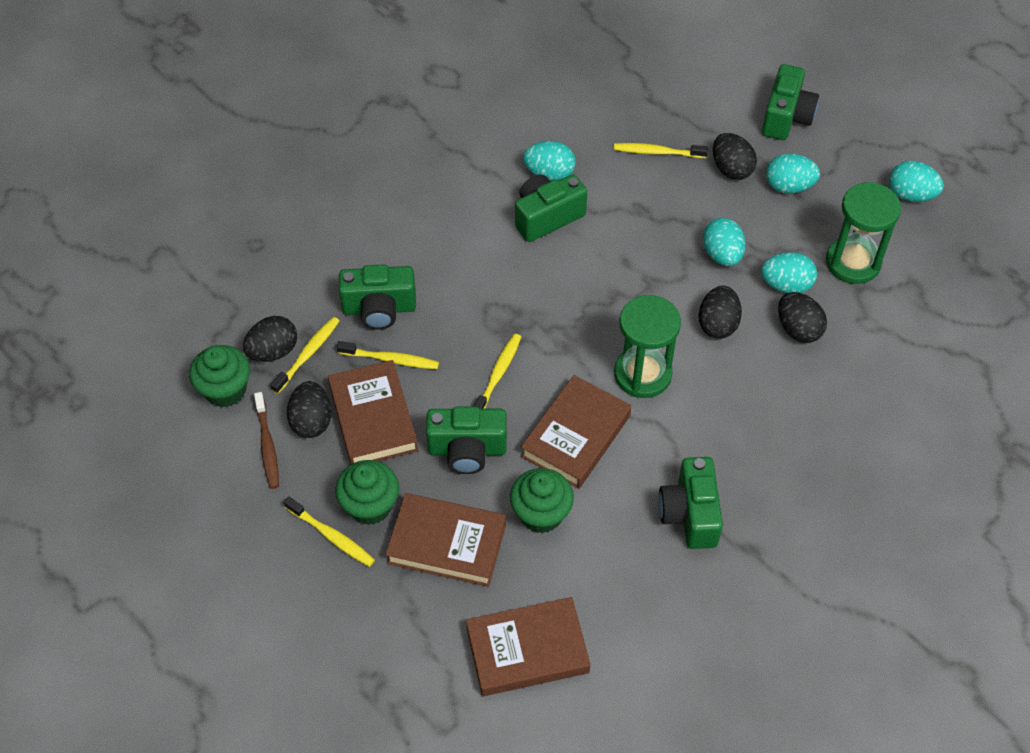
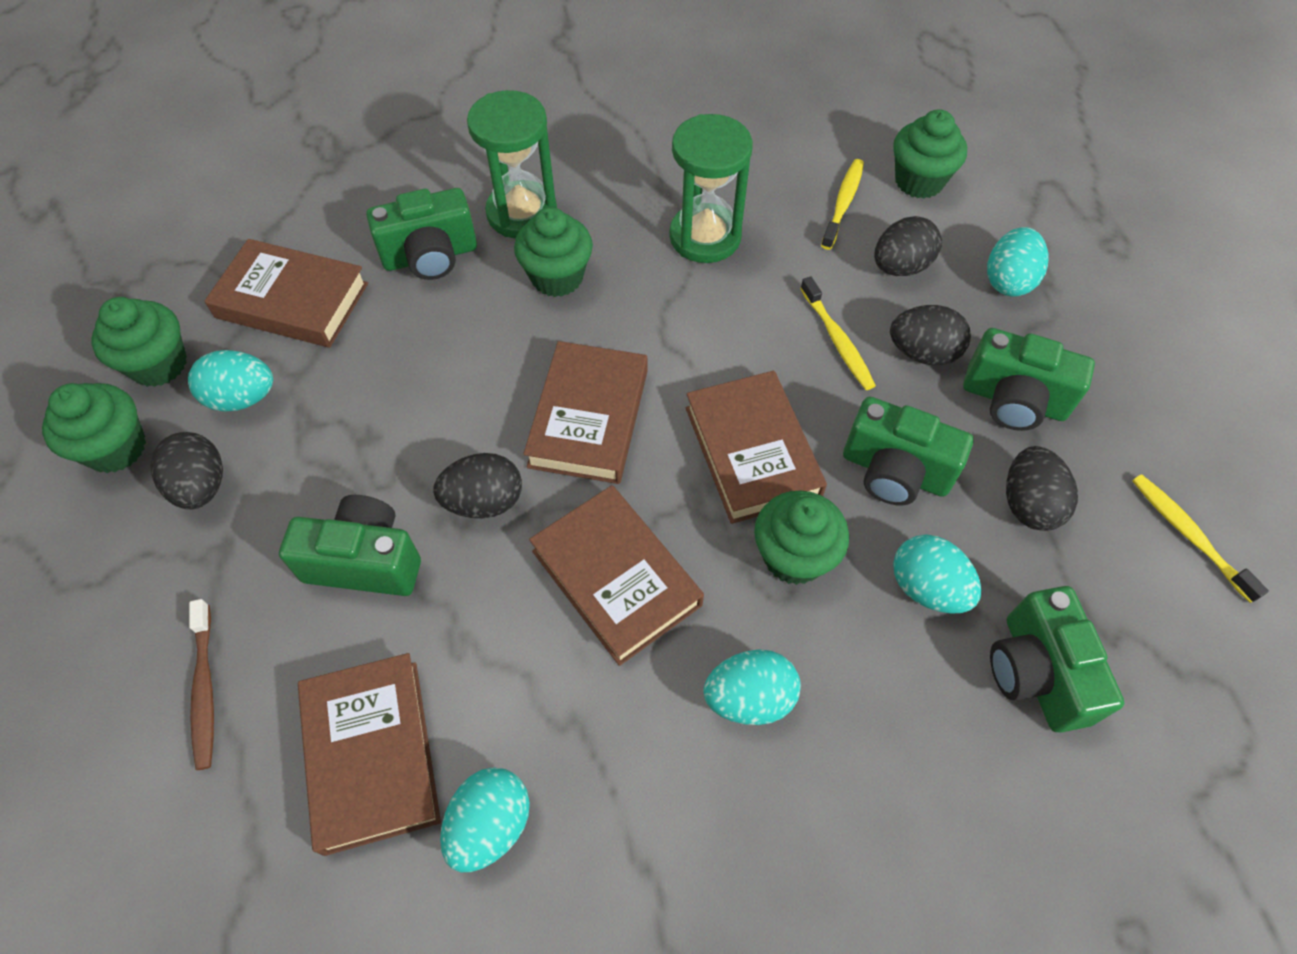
brown book: 4 -> 5
green cupcake: 3 -> 5
yellow toothbrush: 5 -> 3

